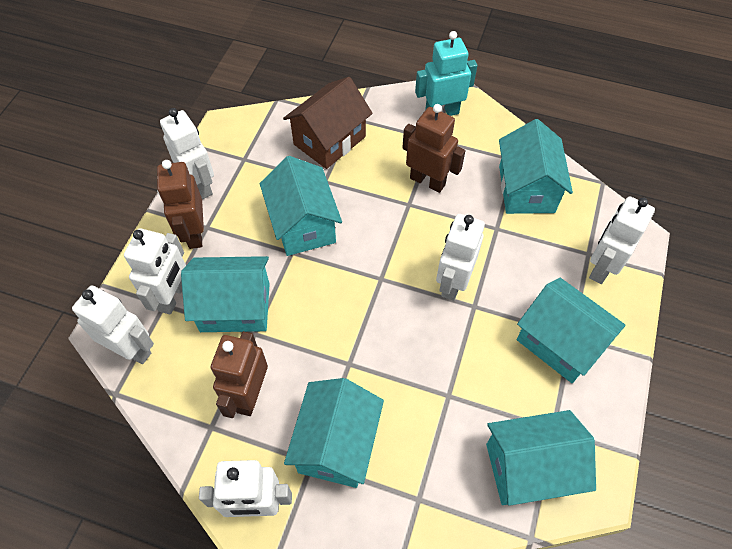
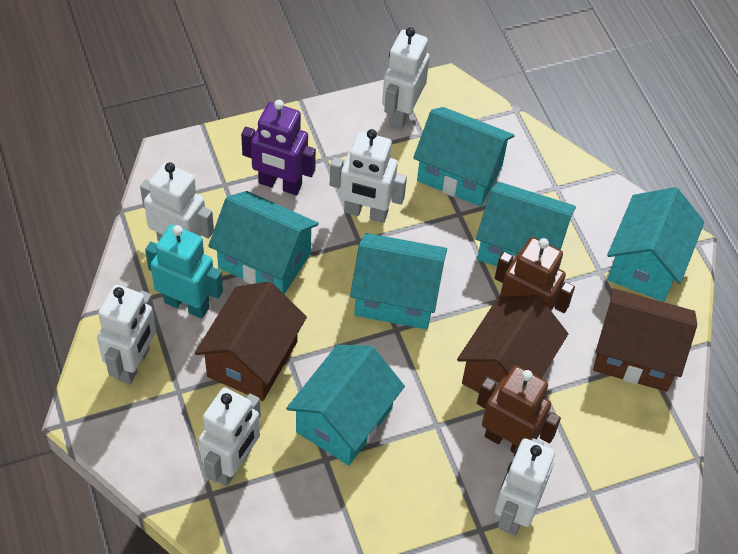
brown house: 1 -> 3
brown robot: 3 -> 2
purple robot: 0 -> 1

